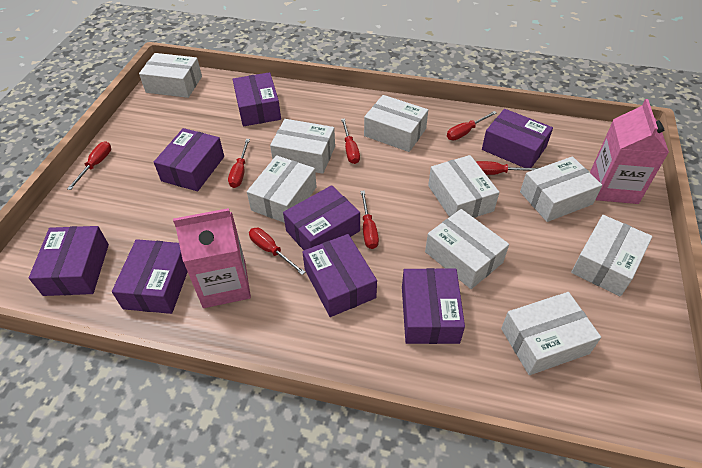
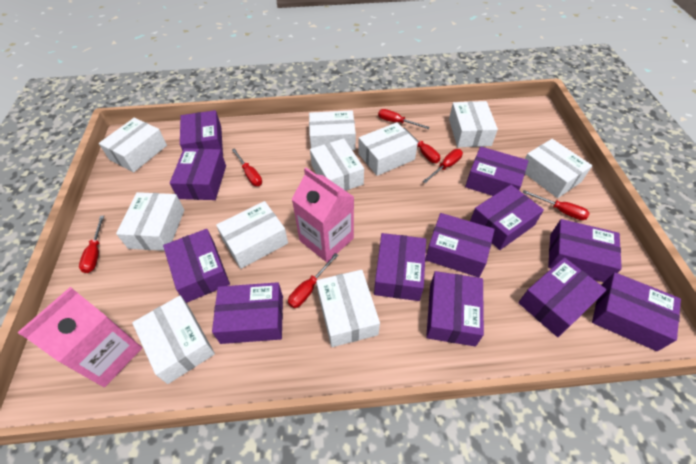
purple box: 8 -> 12
white box: 9 -> 10

